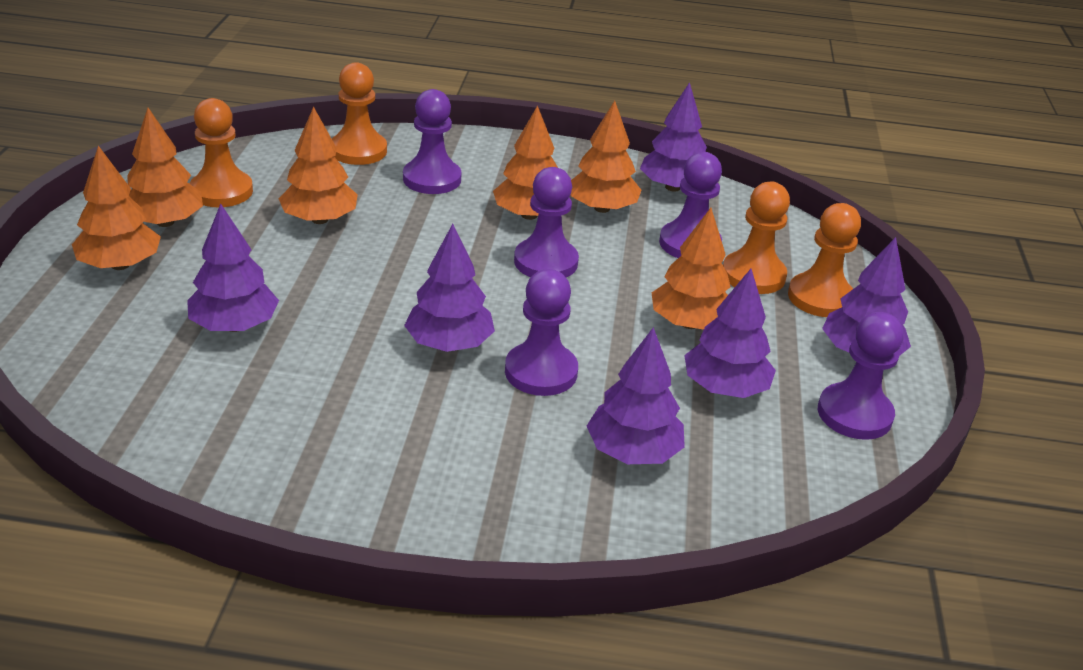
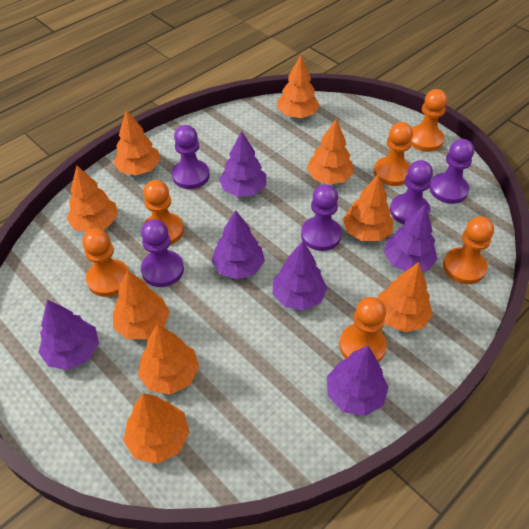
orange pawn: 4 -> 6
orange tree: 6 -> 9

